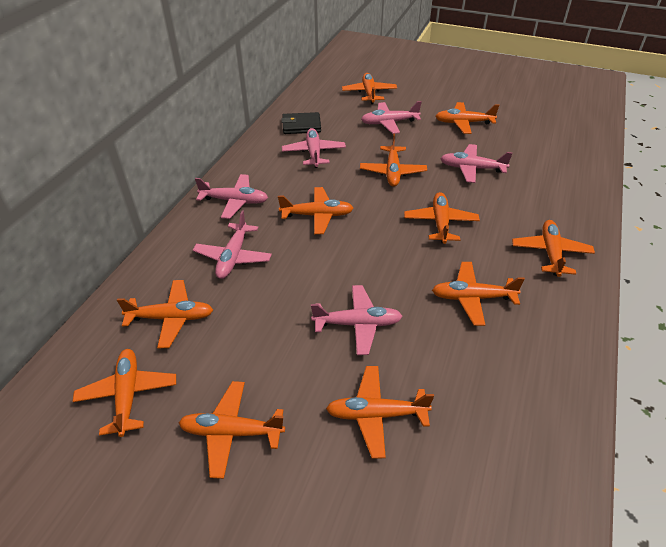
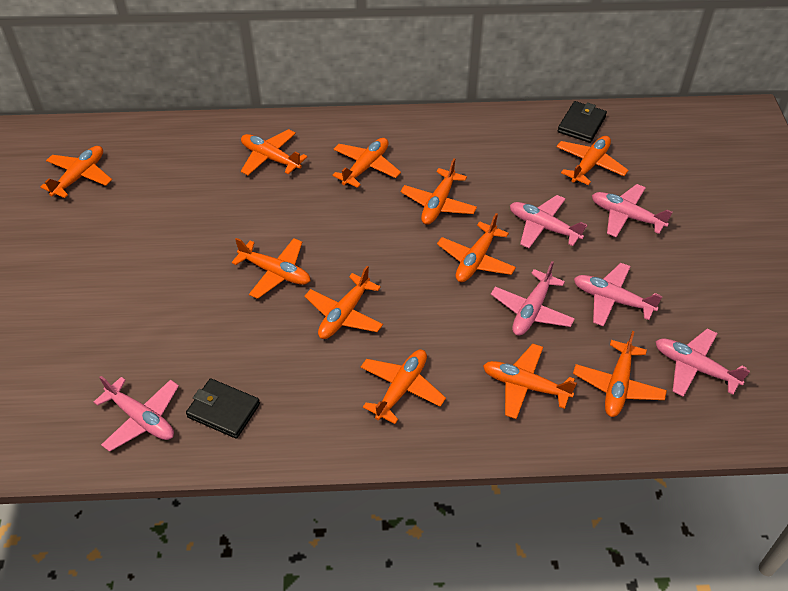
black wallet: 1 -> 2

